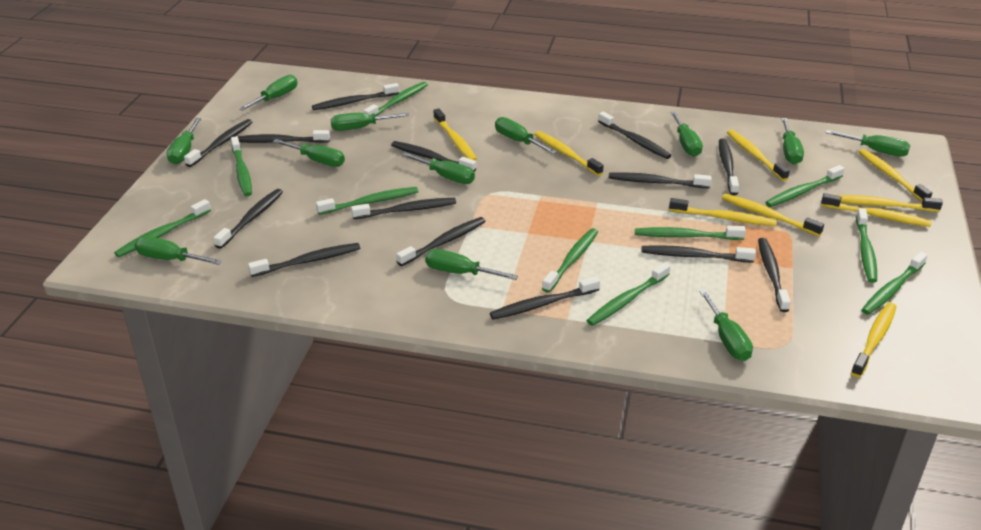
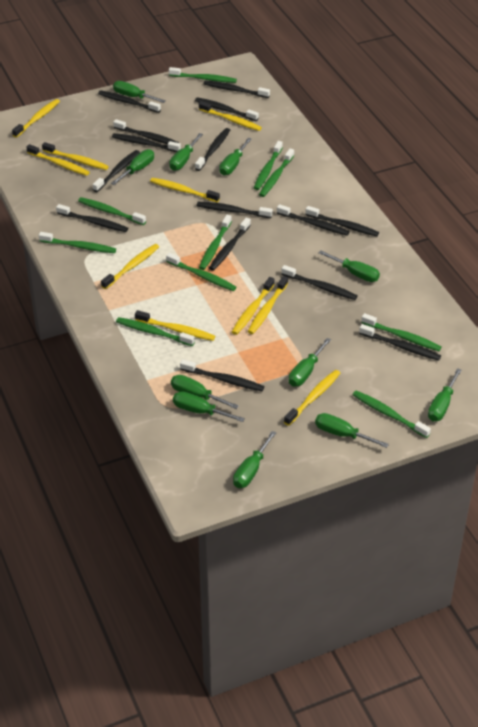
black toothbrush: 14 -> 15
green screwdriver: 12 -> 11
yellow toothbrush: 9 -> 10

